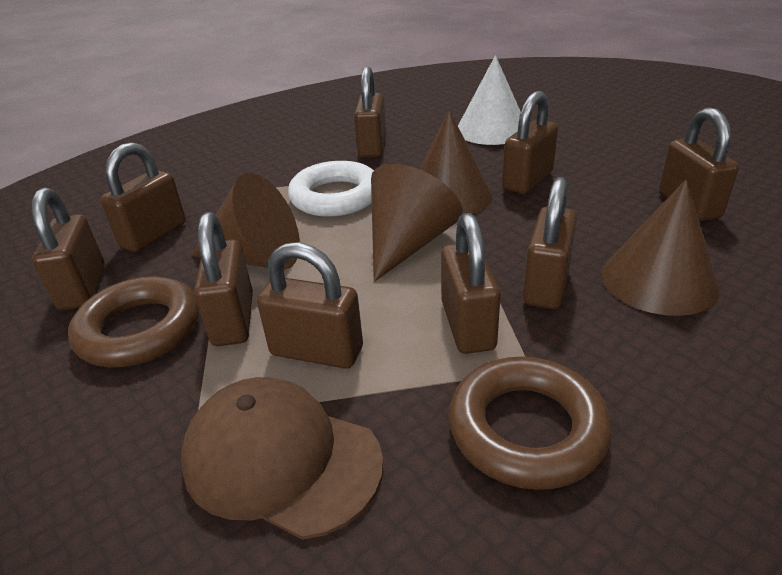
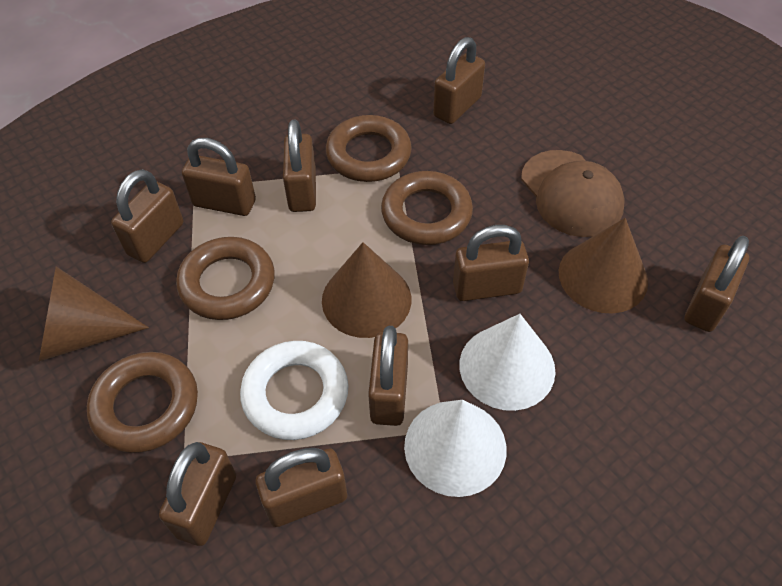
brown cone: 4 -> 3
brown ring: 2 -> 4
white cone: 1 -> 2

